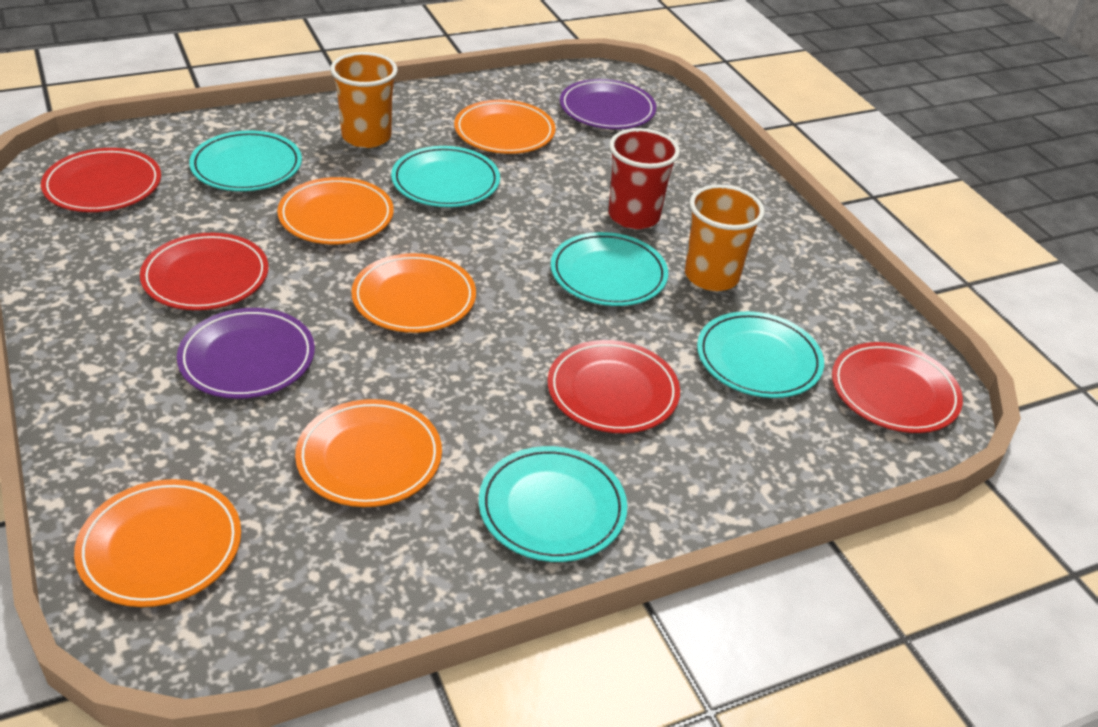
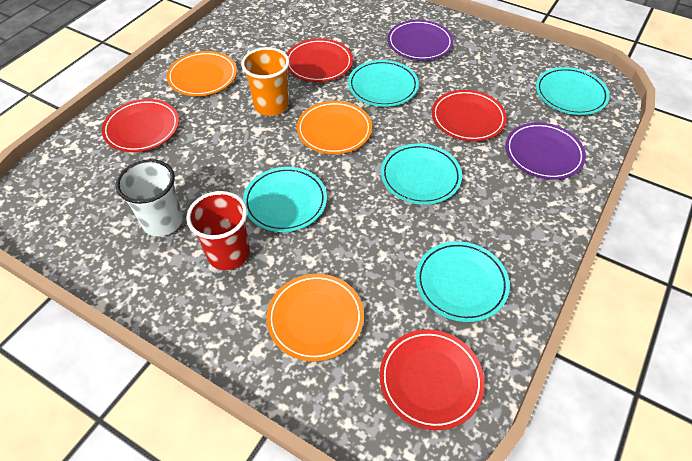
orange cup: 2 -> 1
orange plate: 5 -> 3
white cup: 0 -> 1

